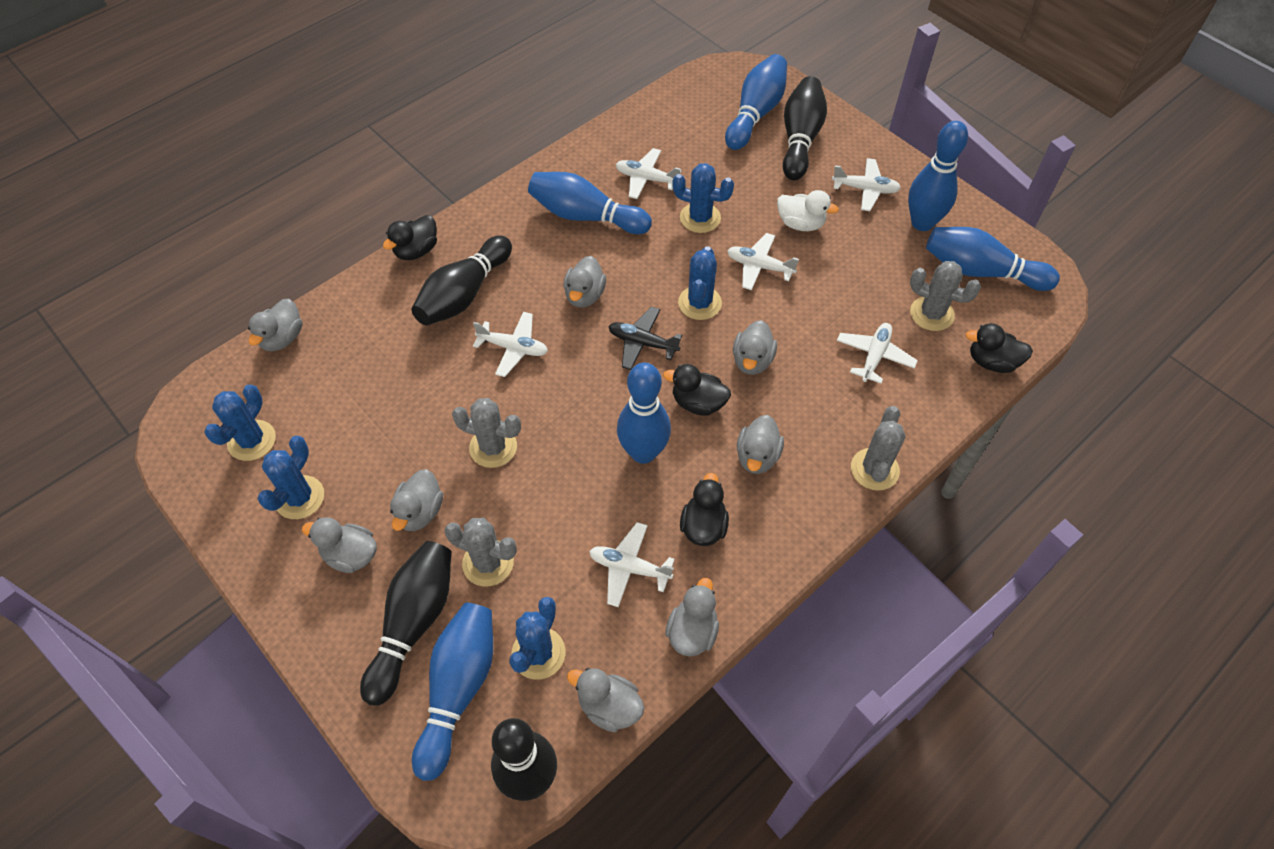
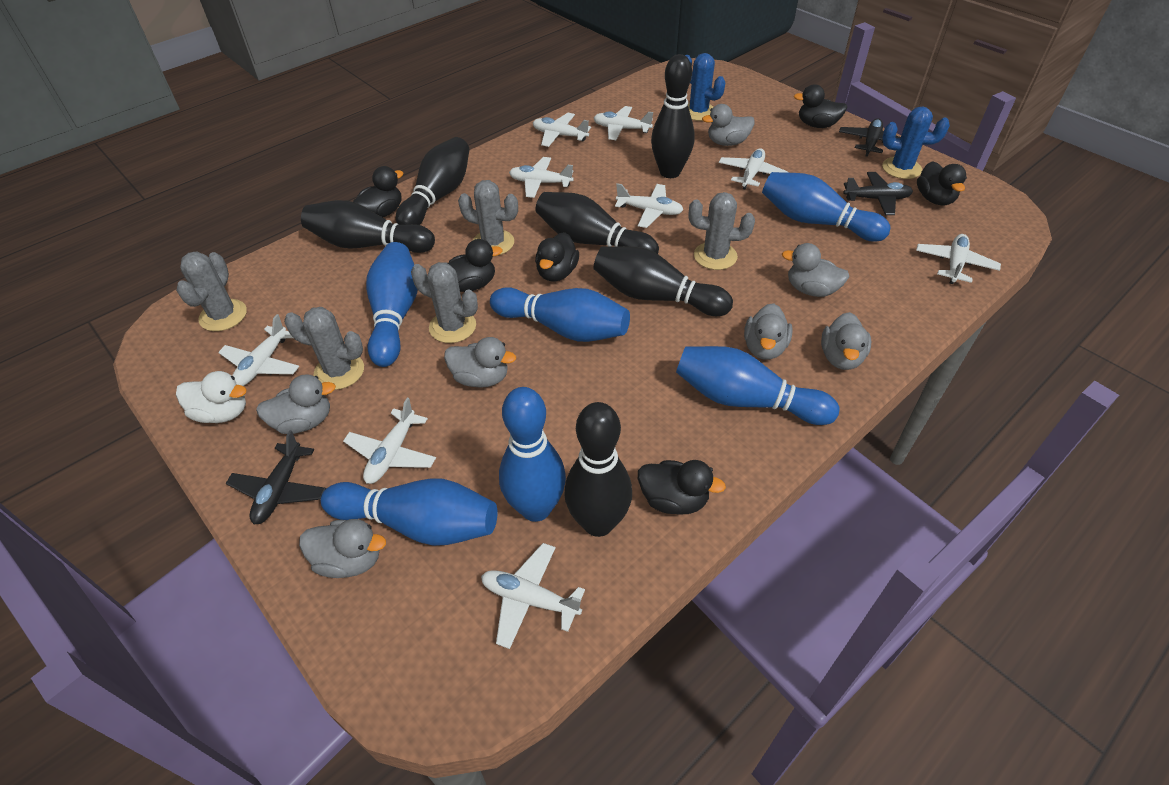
black bowling pin: 4 -> 6
black duck: 4 -> 6
black plane: 1 -> 3
blue cactus: 5 -> 2
grey cactus: 4 -> 5
grey duck: 8 -> 7
white plane: 6 -> 9

